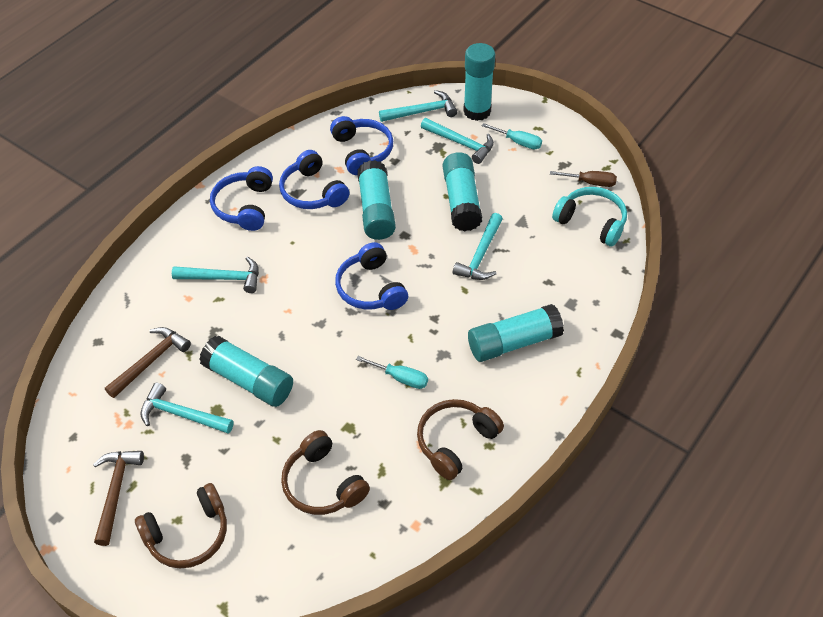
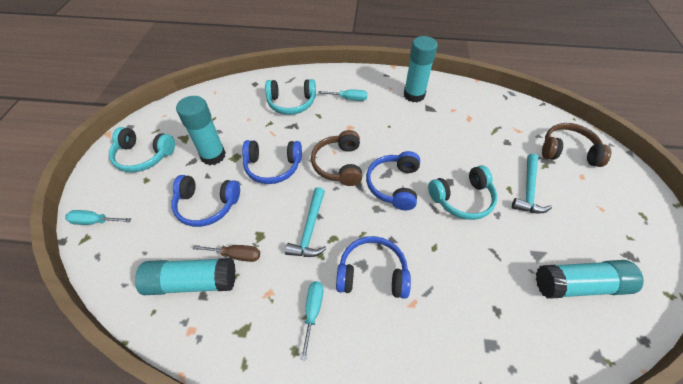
brown hammer: 2 -> 0
brown headphones: 3 -> 2
turquoise glue stick: 5 -> 4
turquoise hammer: 5 -> 2
turquoise headphones: 1 -> 3
turquoise screwdriver: 2 -> 3

